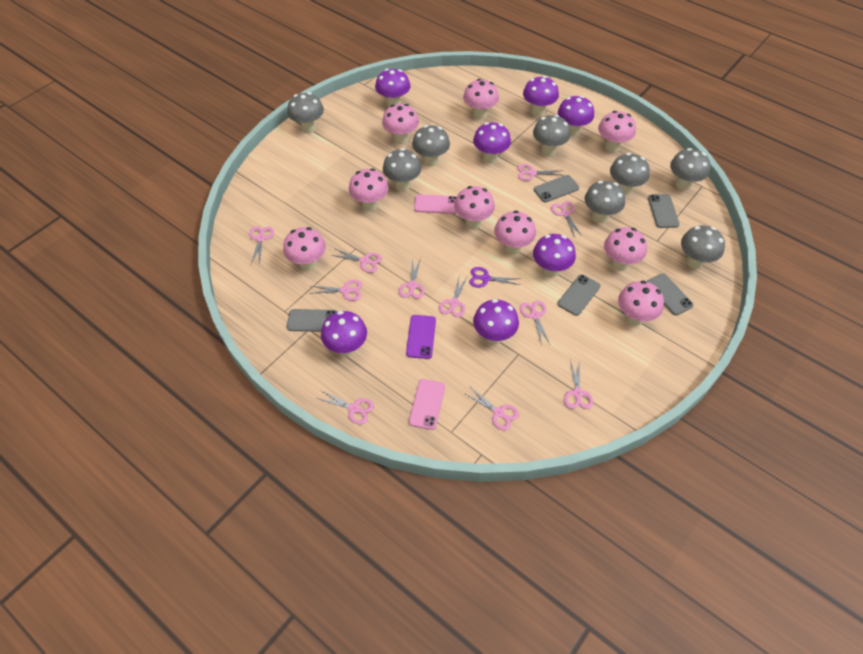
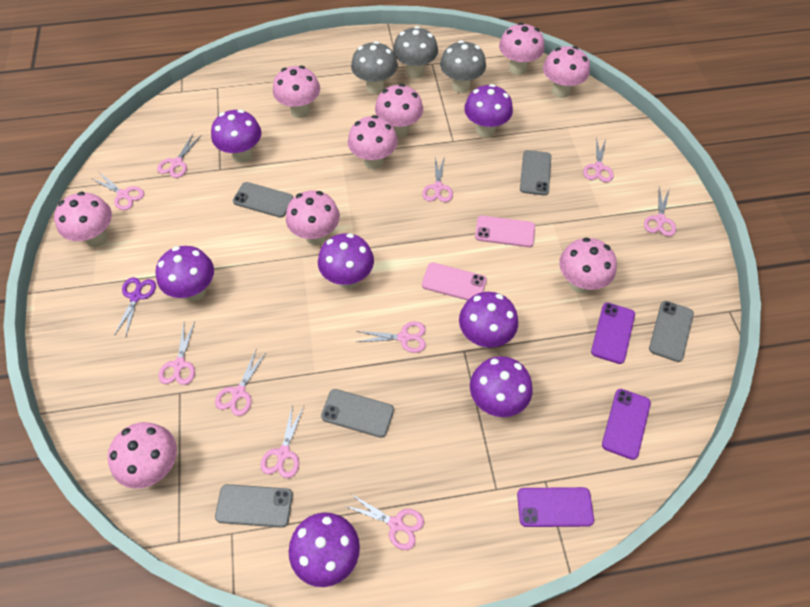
grey mushroom: 8 -> 3
pink scissors: 11 -> 10
purple phone: 1 -> 3

